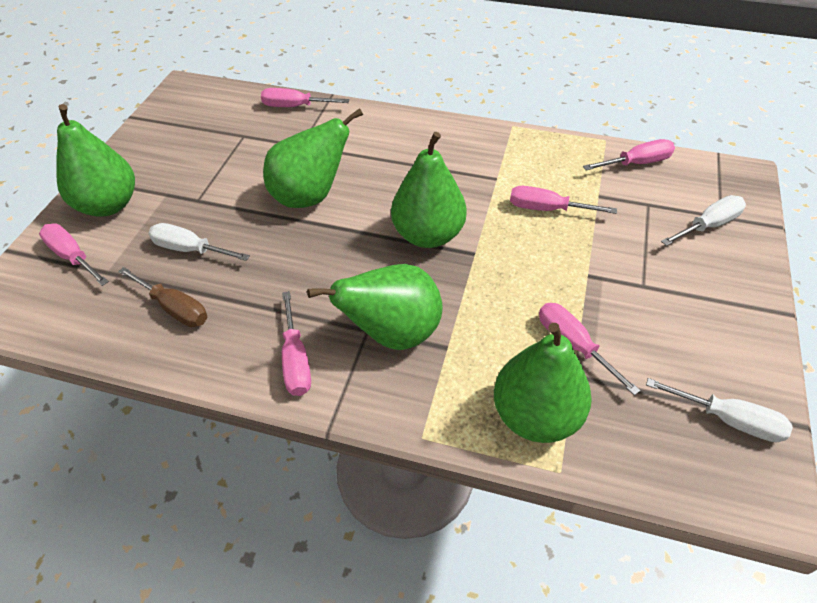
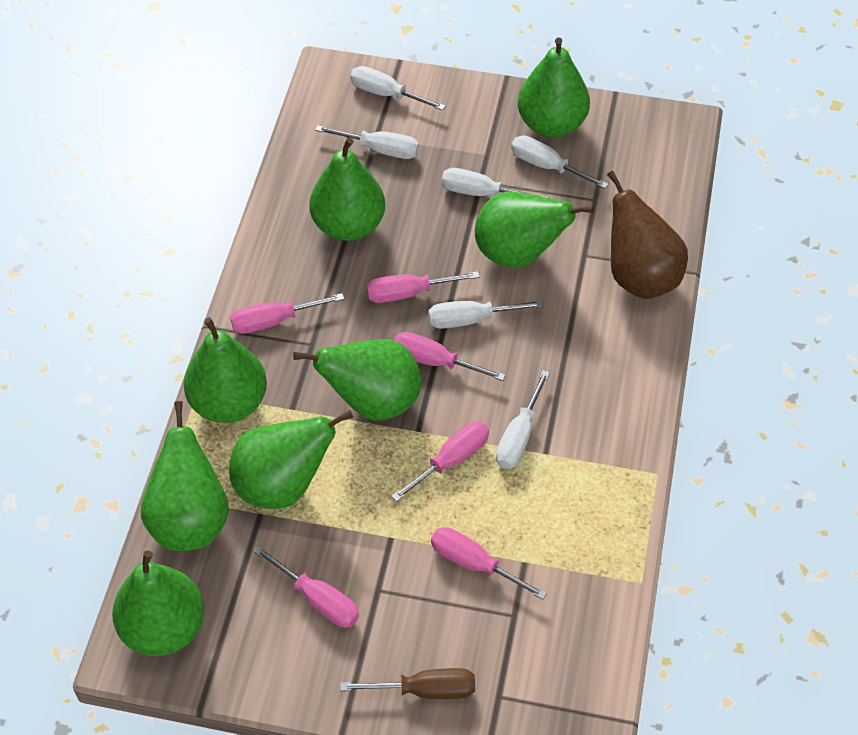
brown pear: 0 -> 1
green pear: 5 -> 8
white screwdriver: 3 -> 6

